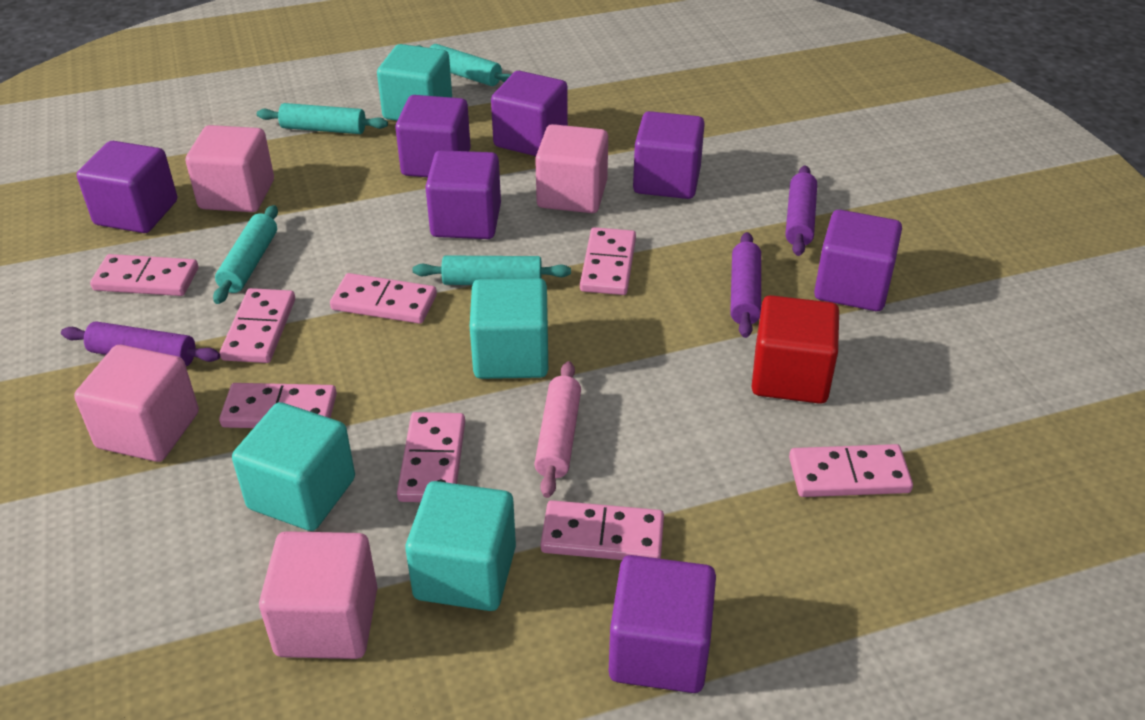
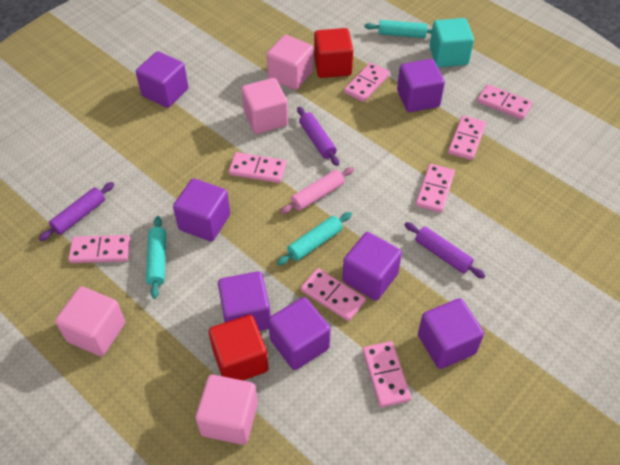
red cube: 1 -> 2
turquoise cube: 4 -> 1
turquoise rolling pin: 4 -> 3

